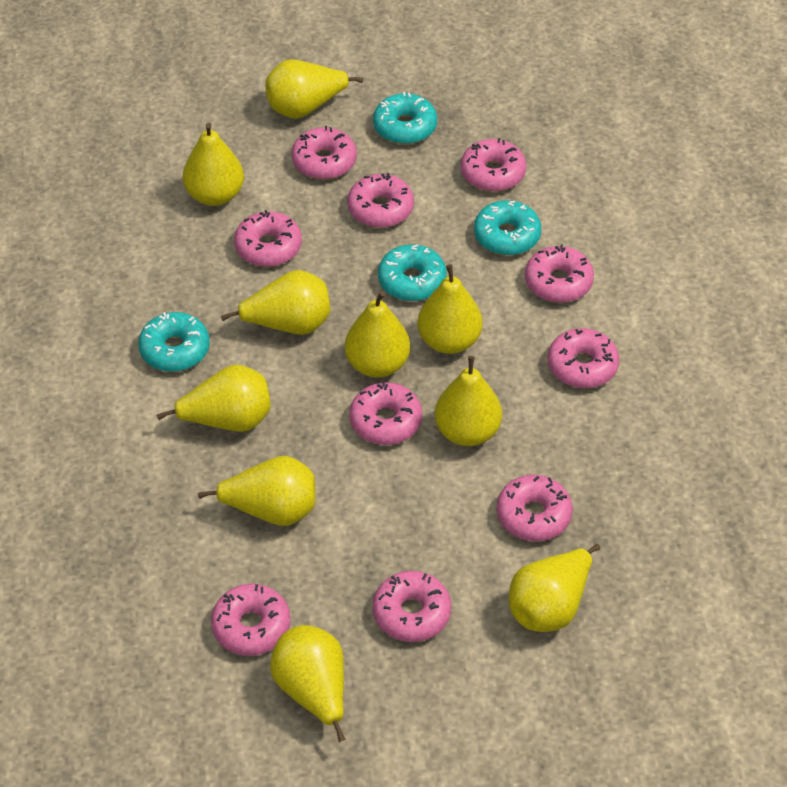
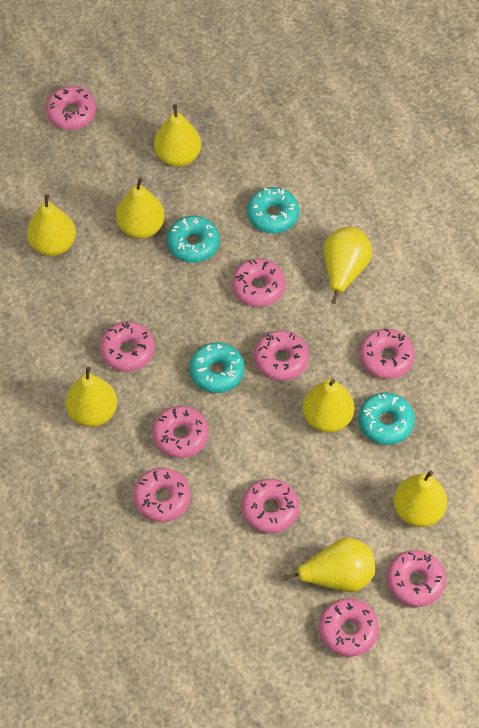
yellow pear: 10 -> 8

